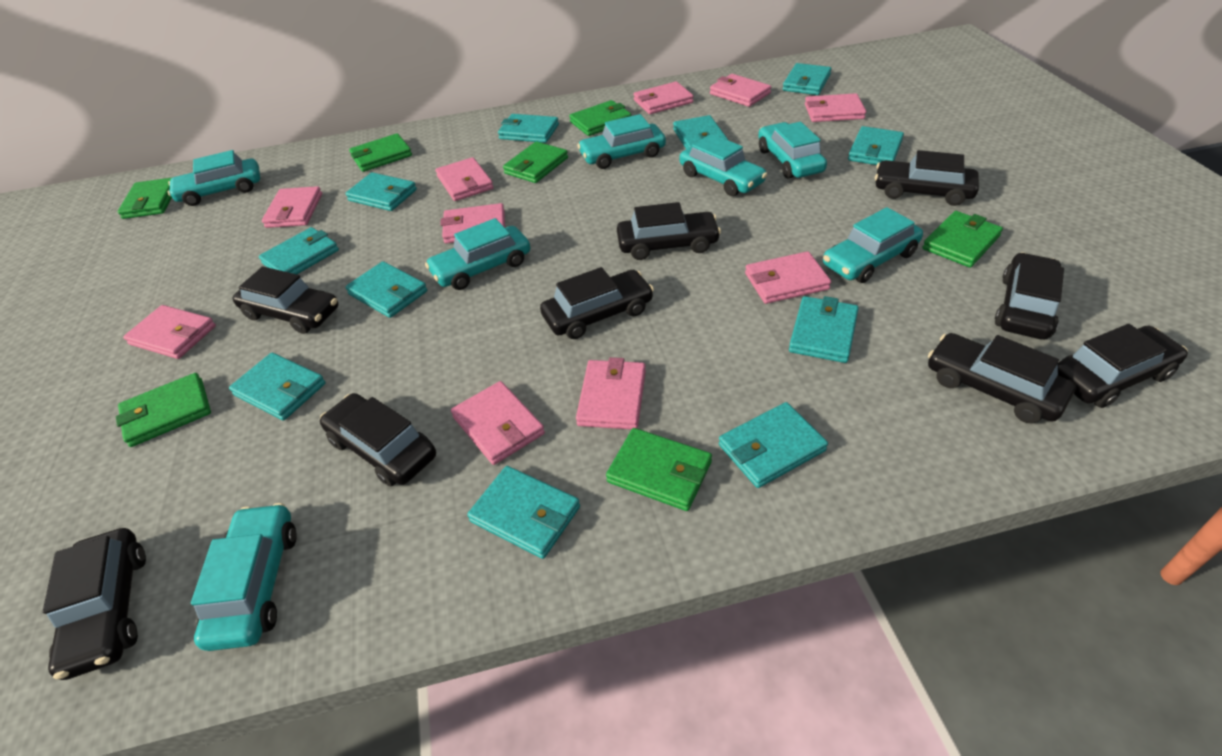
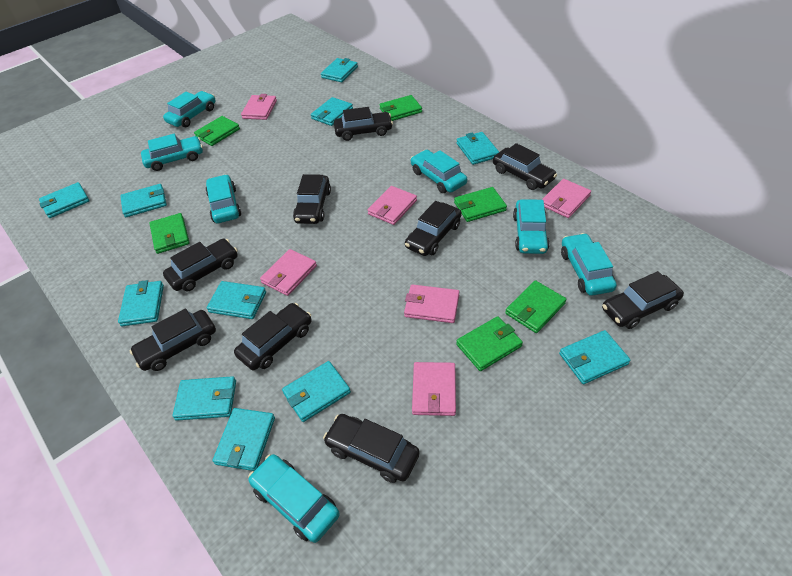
green wallet: 7 -> 6
pink wallet: 10 -> 6

